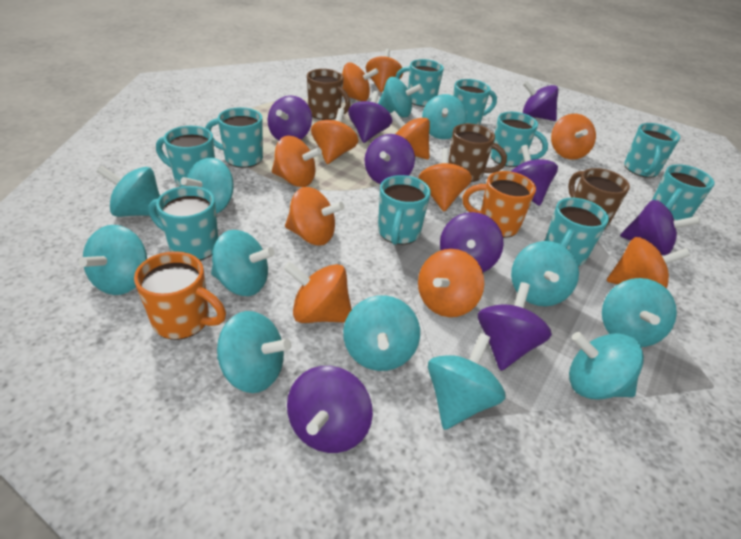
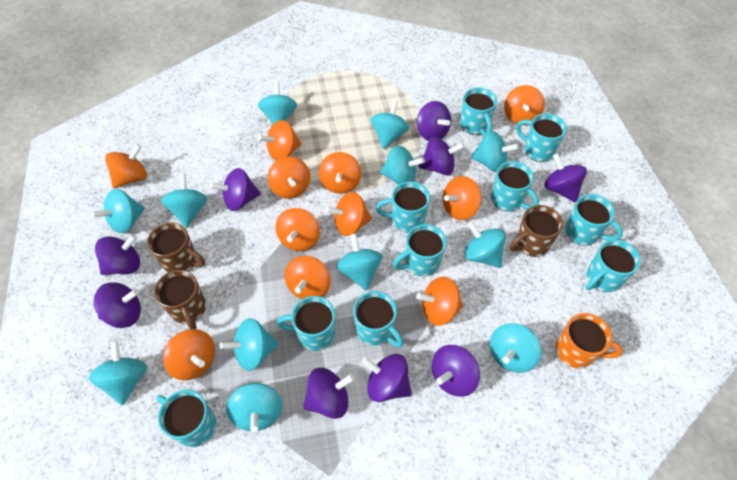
orange mug: 2 -> 1

